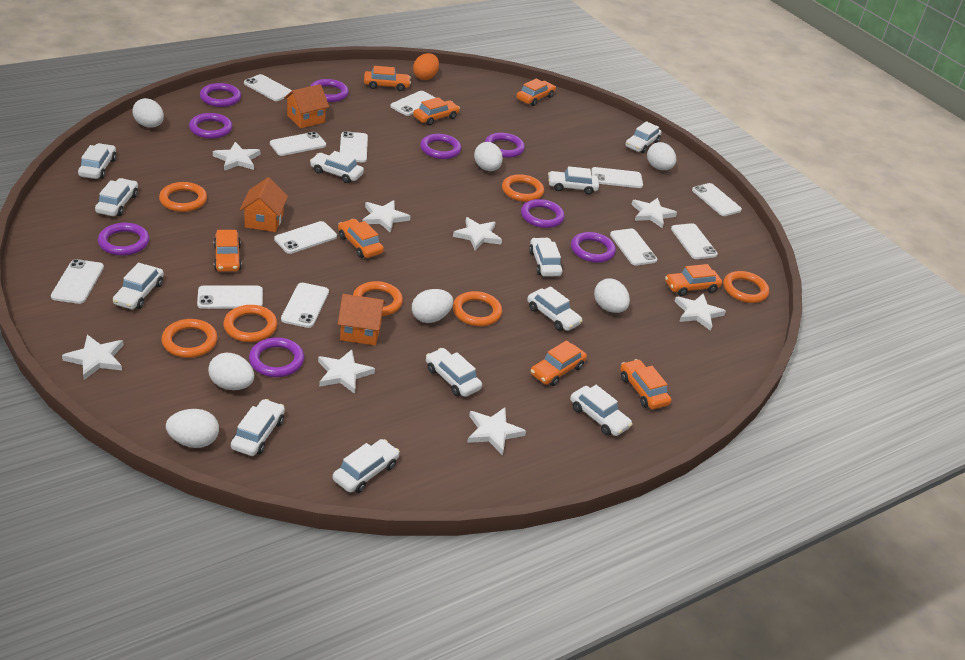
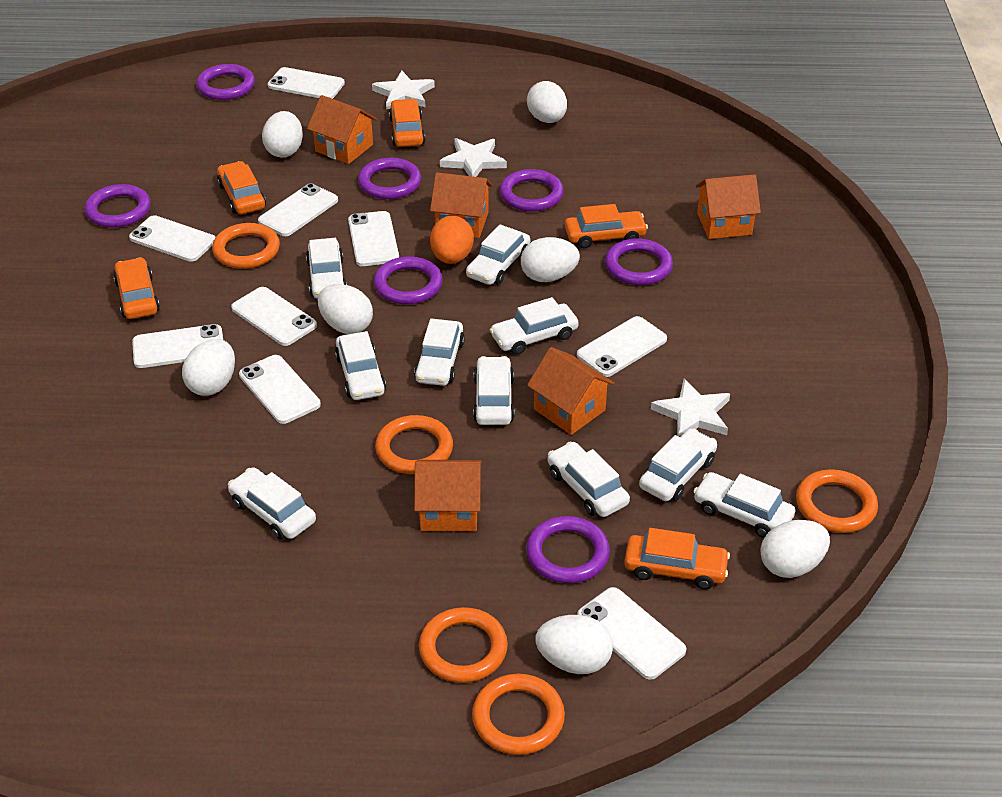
orange car: 8 -> 5
orange house: 3 -> 5
orange ring: 7 -> 5
purple ring: 9 -> 7
white car: 12 -> 10
white phone: 12 -> 9
white star: 8 -> 3

